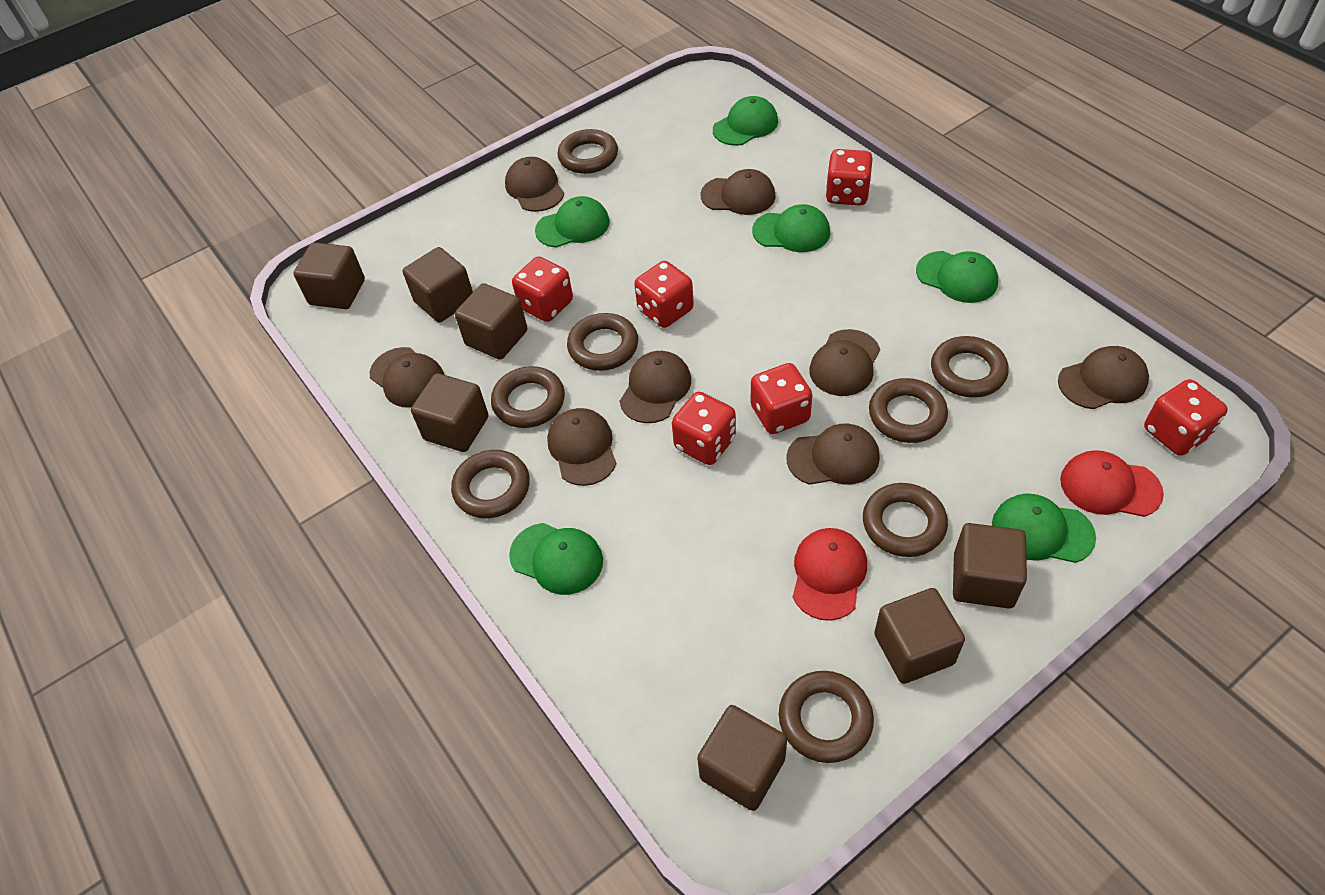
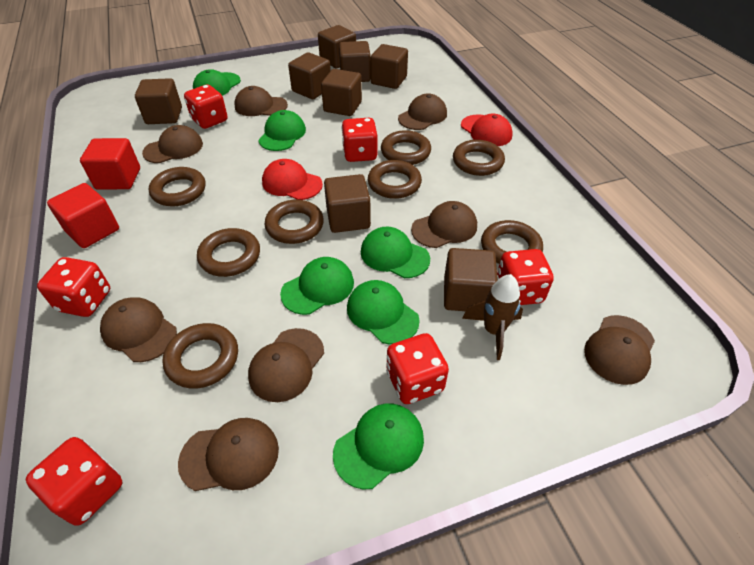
brown cube: 7 -> 8
brown rocket: 0 -> 1
red cube: 0 -> 2

